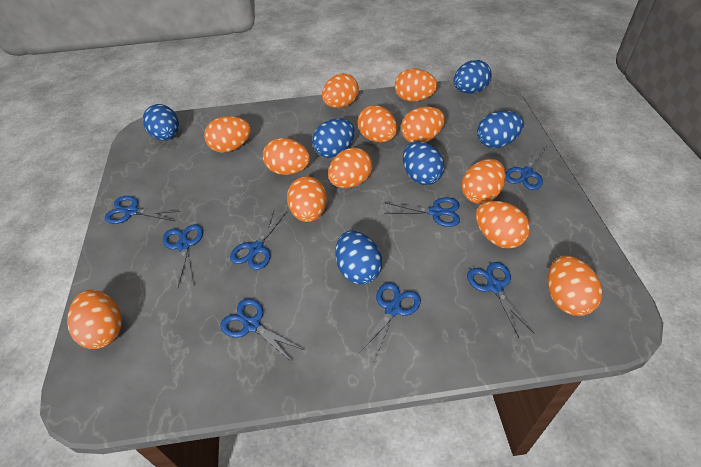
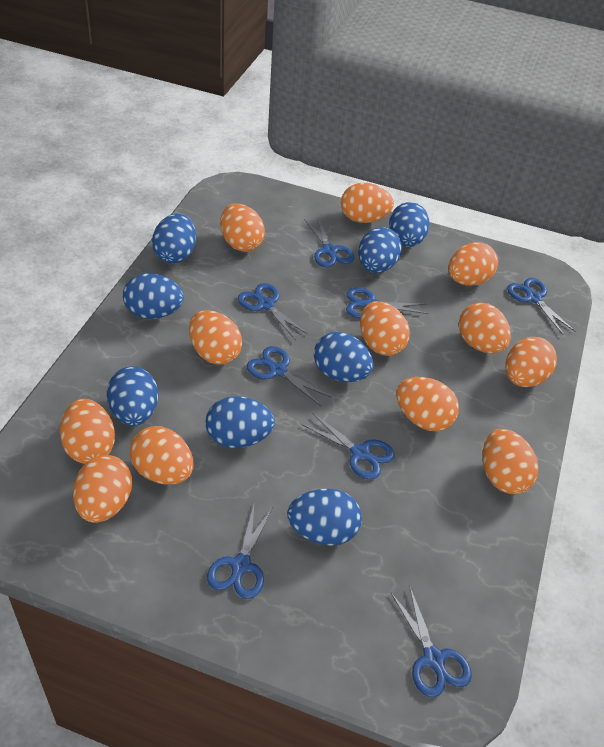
blue egg: 6 -> 8

